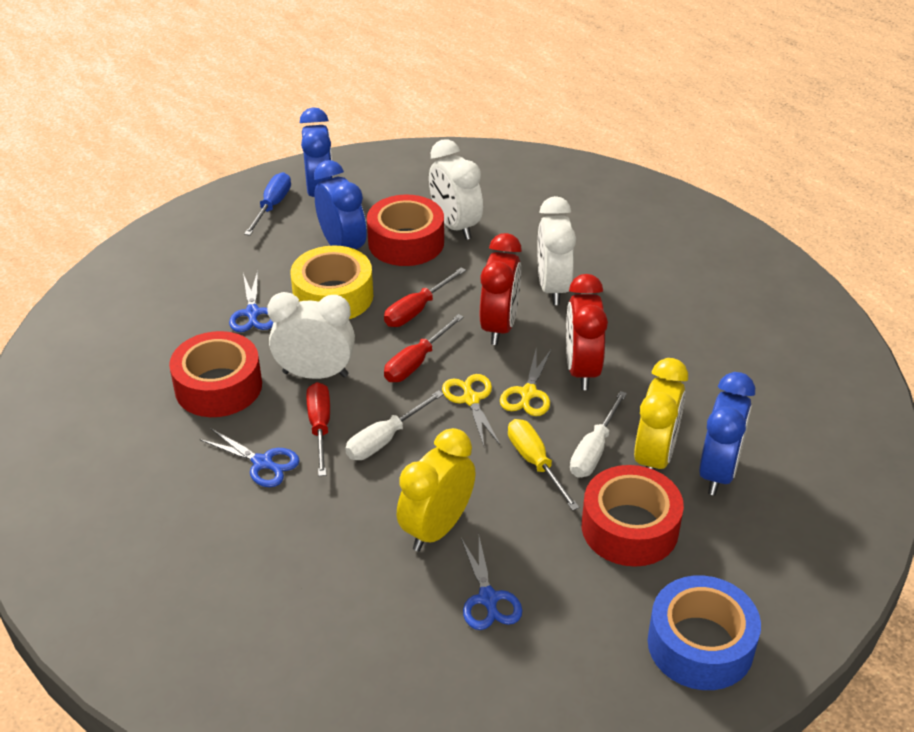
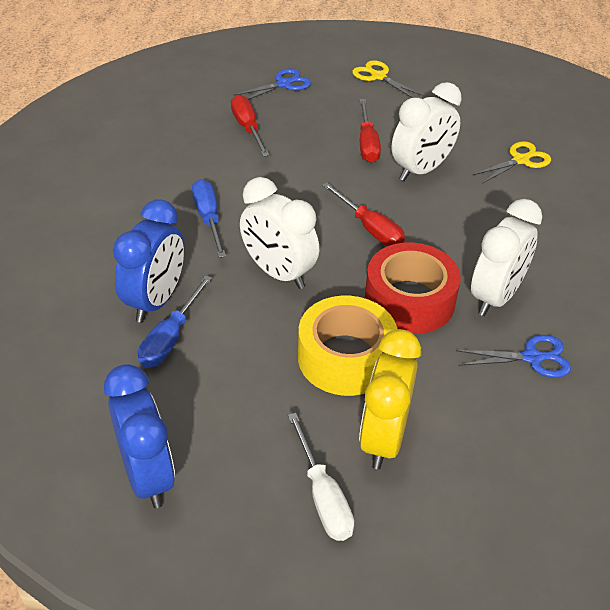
blue clock: 3 -> 2
blue scissors: 3 -> 2
blue screwdriver: 1 -> 2
blue tape: 1 -> 0
red clock: 2 -> 0
red tape: 3 -> 1
white screwdriver: 2 -> 1
yellow clock: 2 -> 1
yellow screwdriver: 1 -> 0

